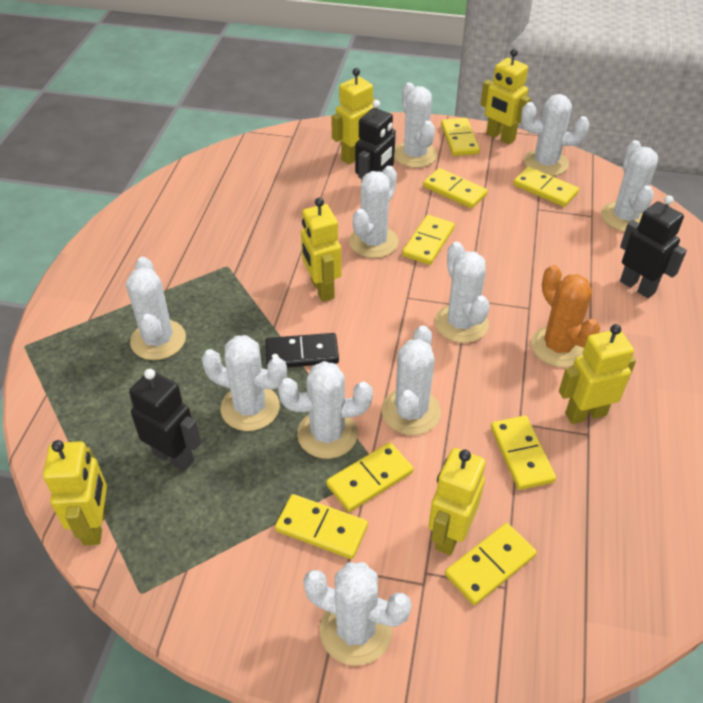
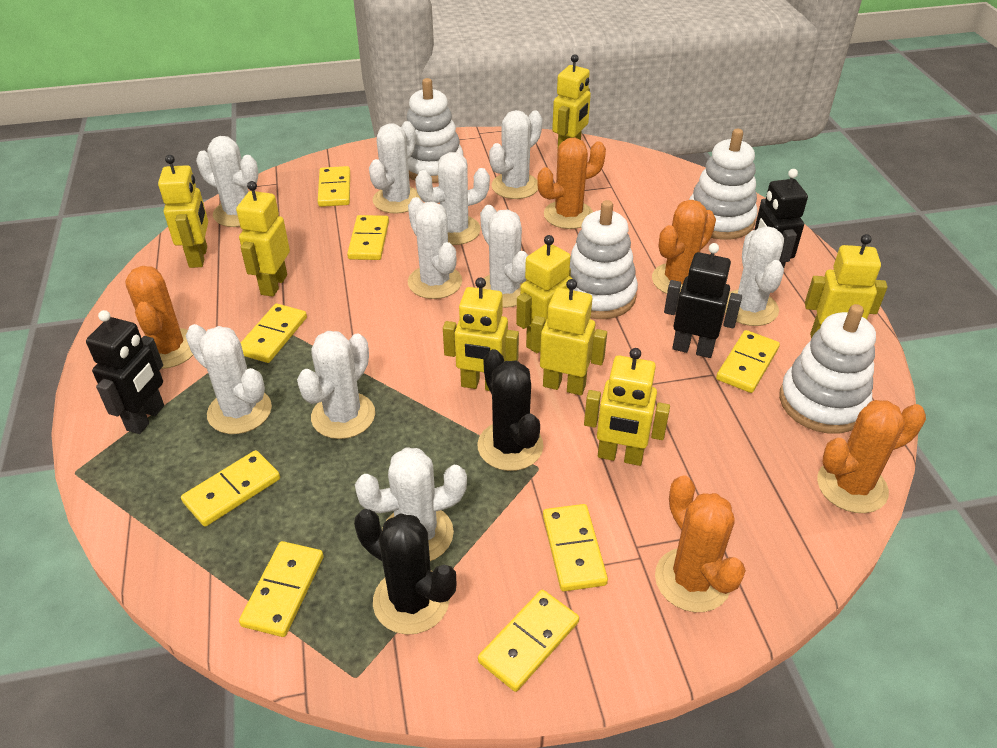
black cactus: 0 -> 2
black domino: 1 -> 0
orange cactus: 1 -> 5
white stacking toy: 0 -> 4
yellow robot: 6 -> 8

